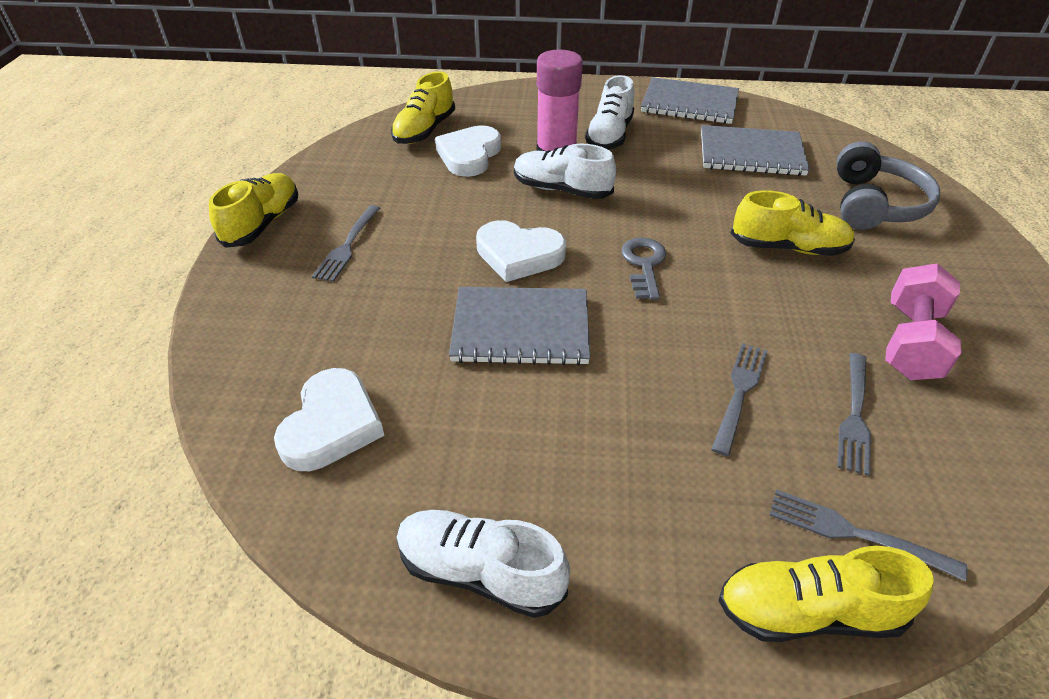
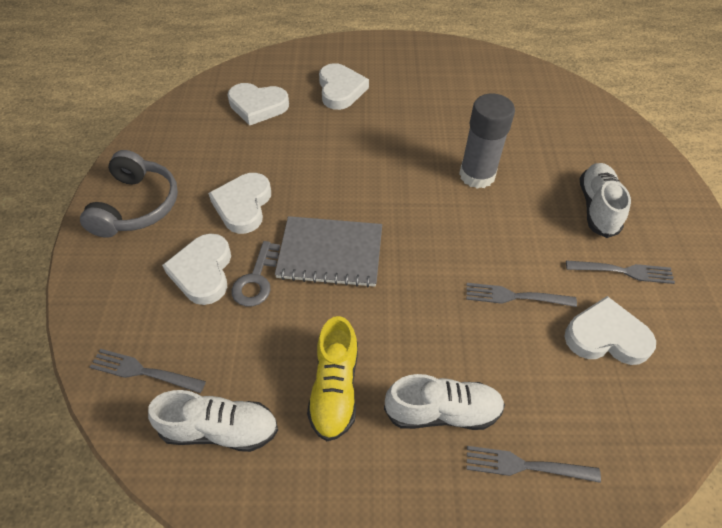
grey glue stick: 0 -> 1
grey notebook: 3 -> 1
pink dumbbell: 1 -> 0
pink glue stick: 1 -> 0
white heart: 3 -> 5
yellow shoe: 4 -> 1

